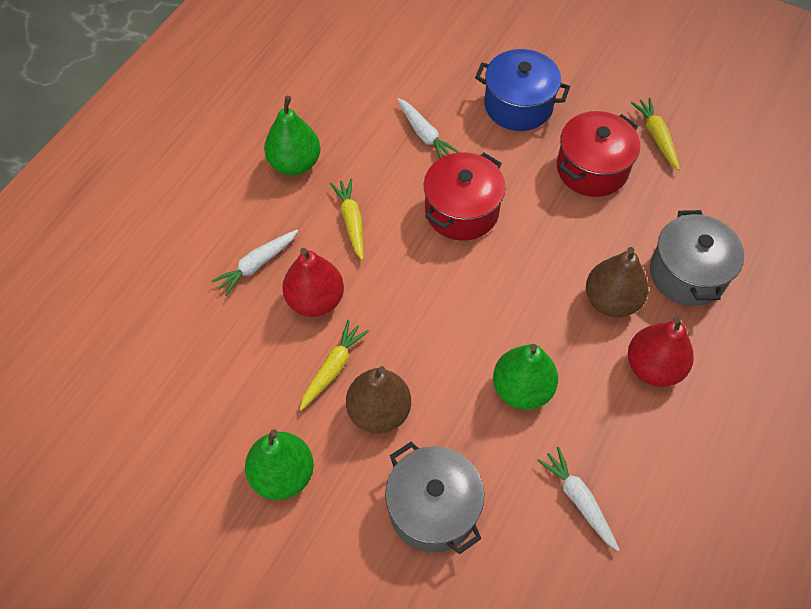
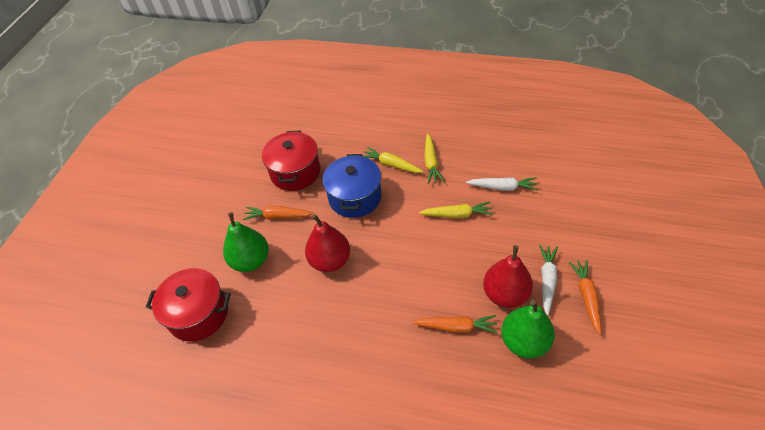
brown pear: 2 -> 0
green pear: 3 -> 2
grey pot: 2 -> 0
orange carrot: 0 -> 3
white carrot: 3 -> 2

